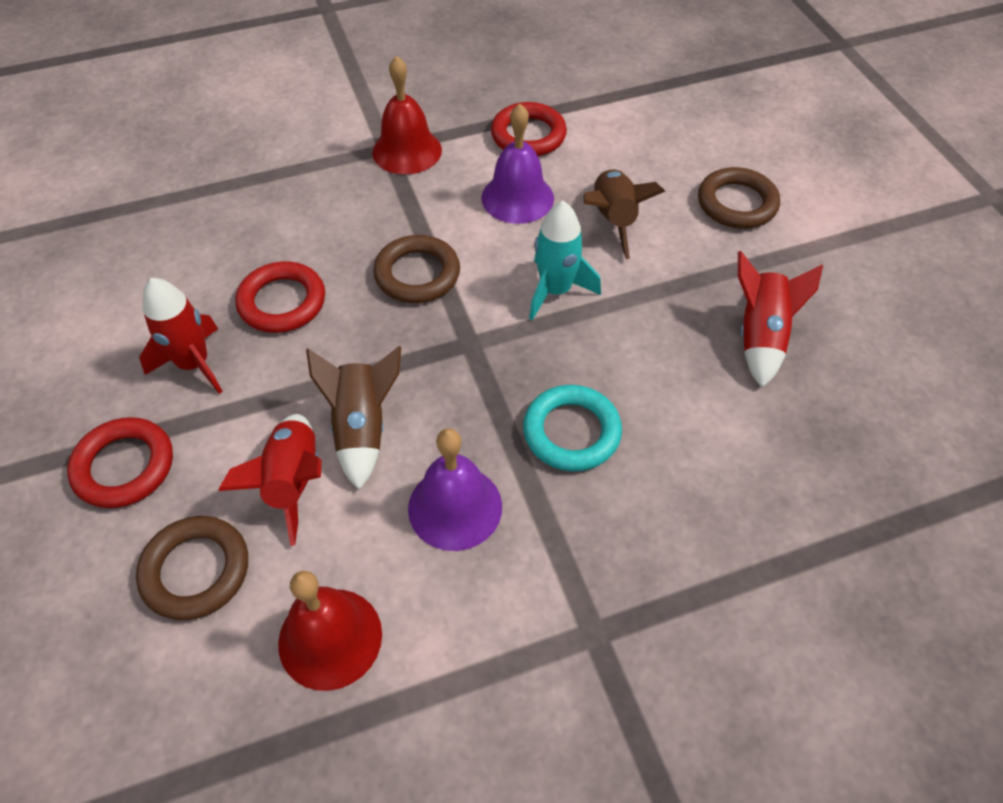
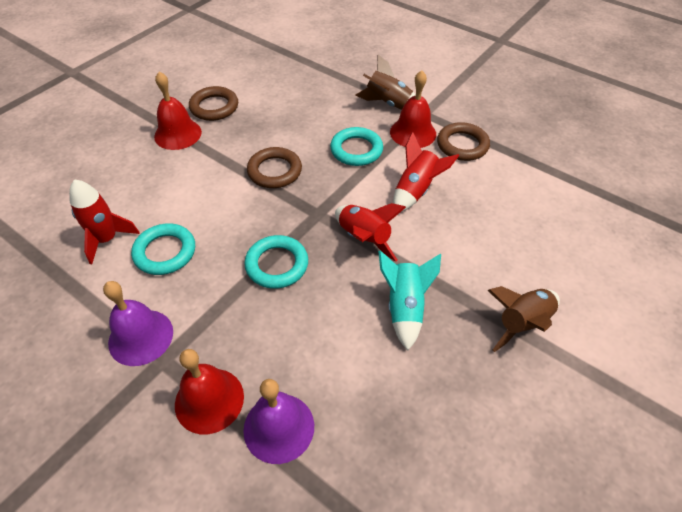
red bell: 2 -> 3
red ring: 3 -> 0
turquoise ring: 1 -> 3

